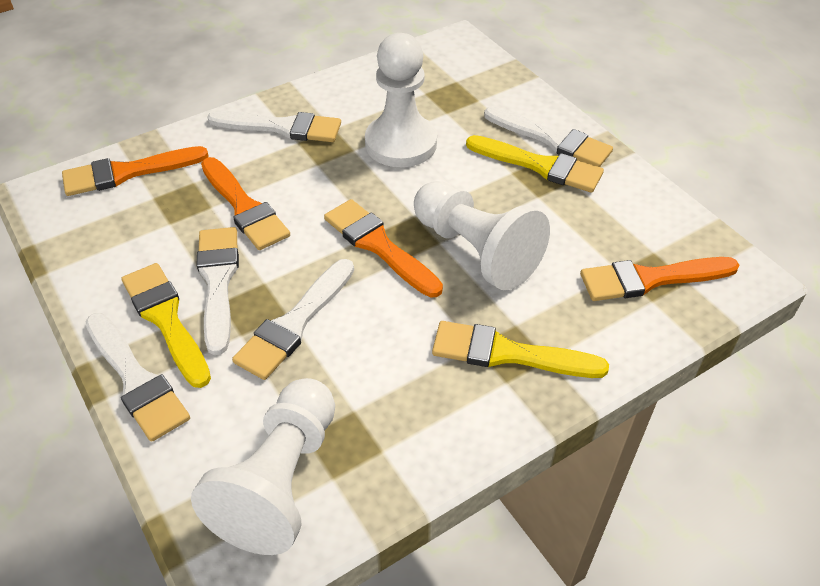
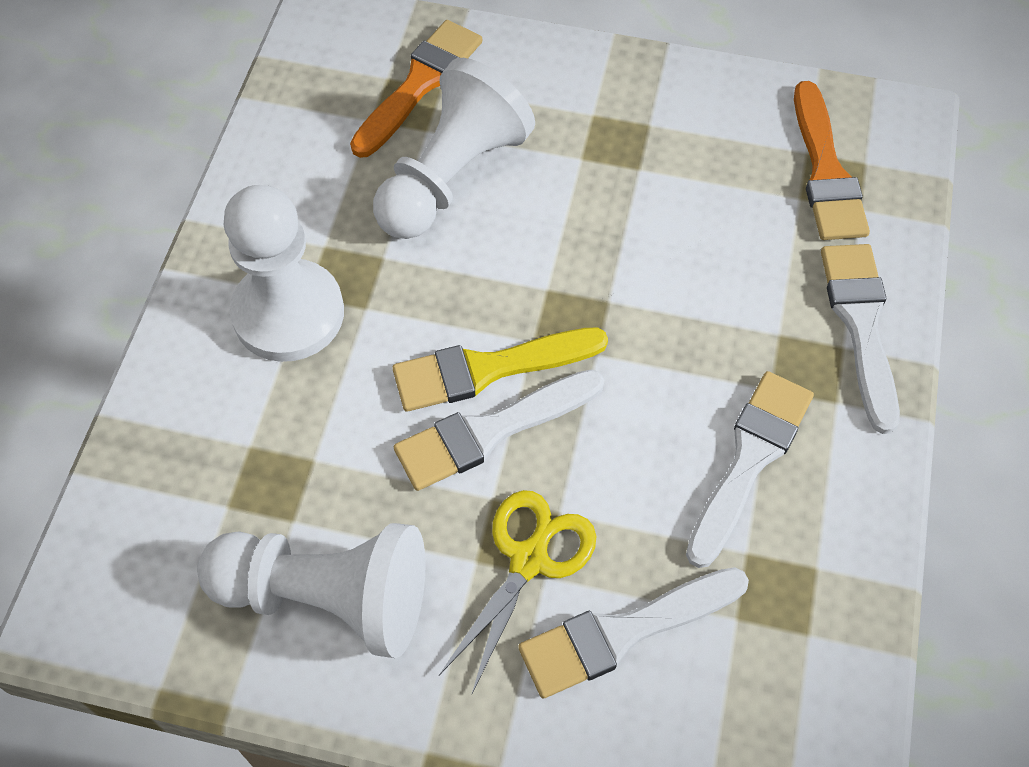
orange brush: 4 -> 2
white brush: 5 -> 4
yellow brush: 3 -> 1
yellow scissors: 0 -> 1

